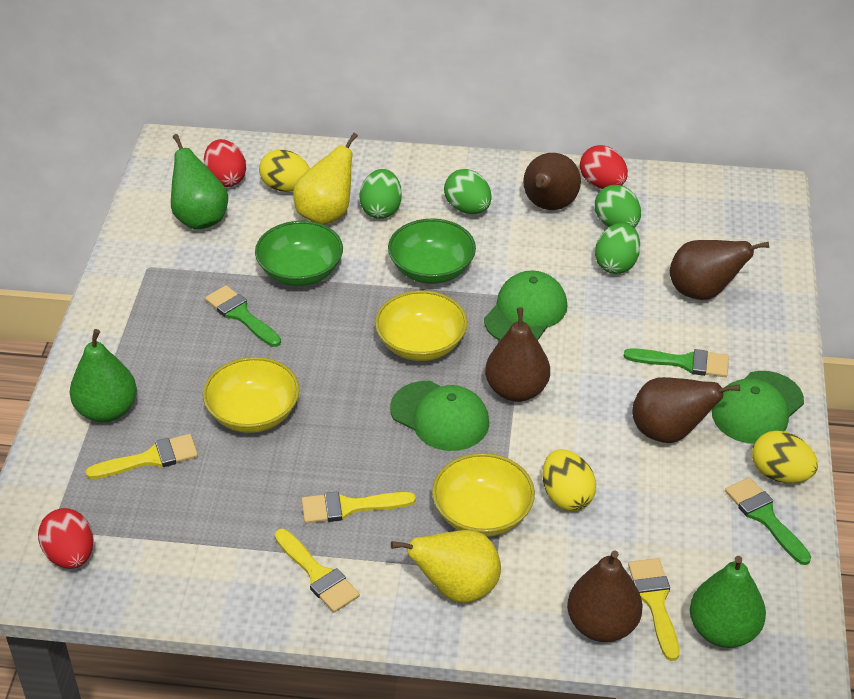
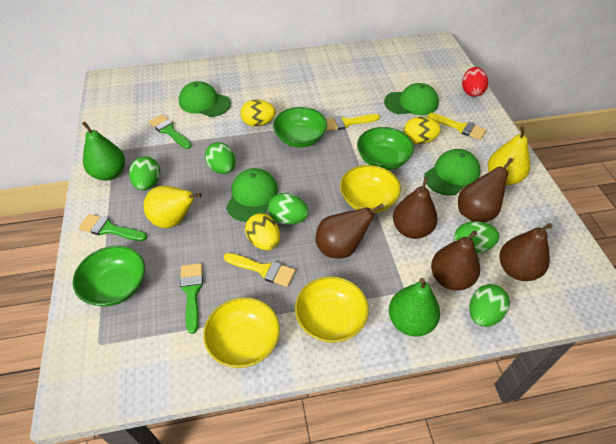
green bowl: 2 -> 3
green cap: 3 -> 4
green egg: 4 -> 5
green pear: 3 -> 2
red egg: 3 -> 1
yellow brush: 4 -> 3

